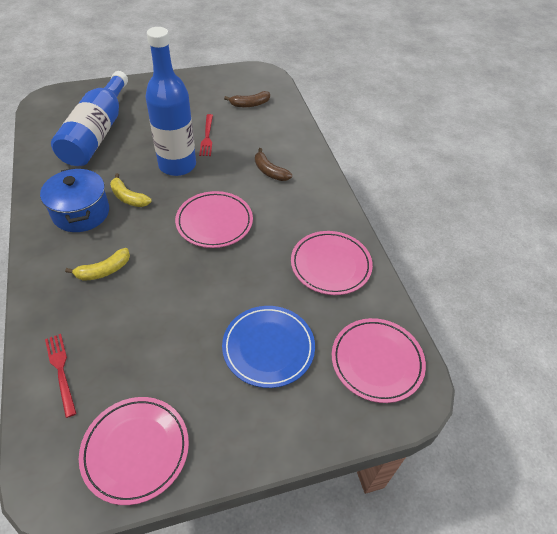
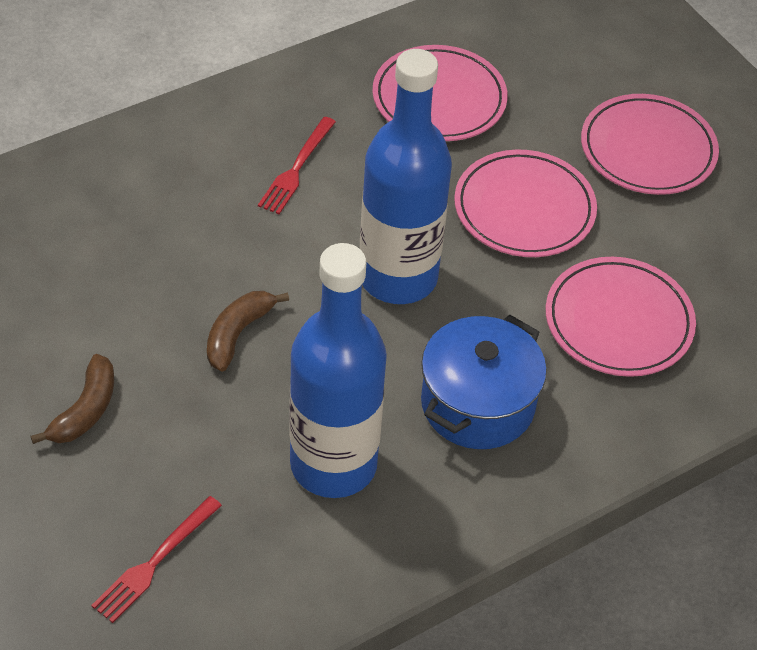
blue plate: 1 -> 0
yellow banana: 2 -> 0

